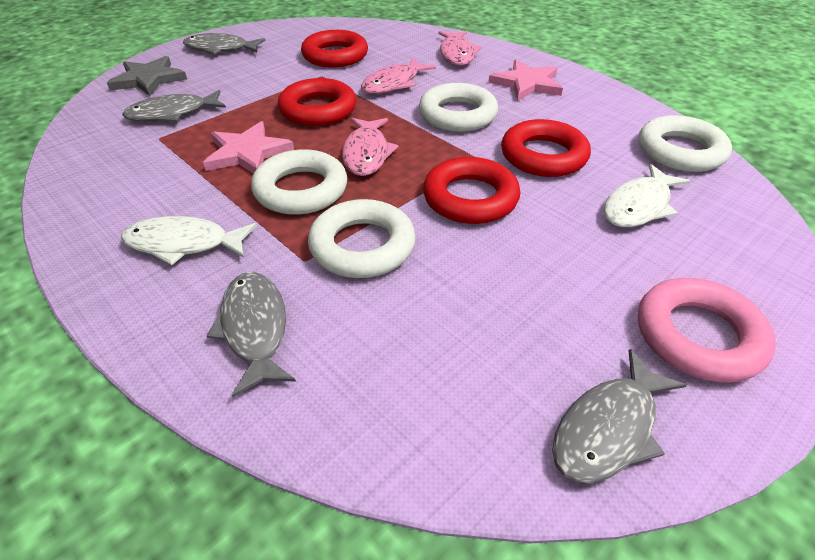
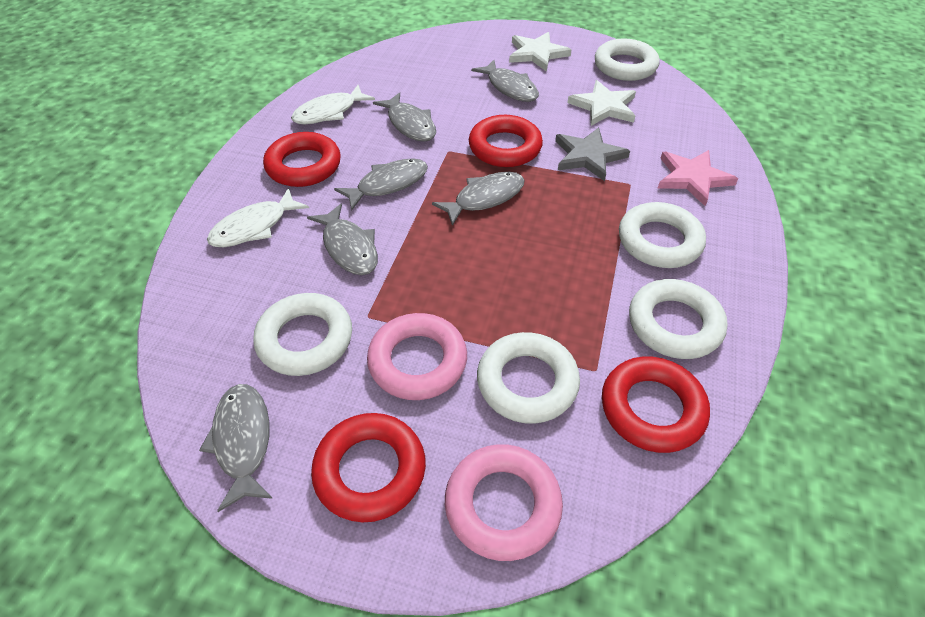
grey fish: 4 -> 6
pink fish: 3 -> 0
pink ring: 1 -> 2
pink star: 2 -> 1
white ring: 4 -> 5
white star: 0 -> 2

